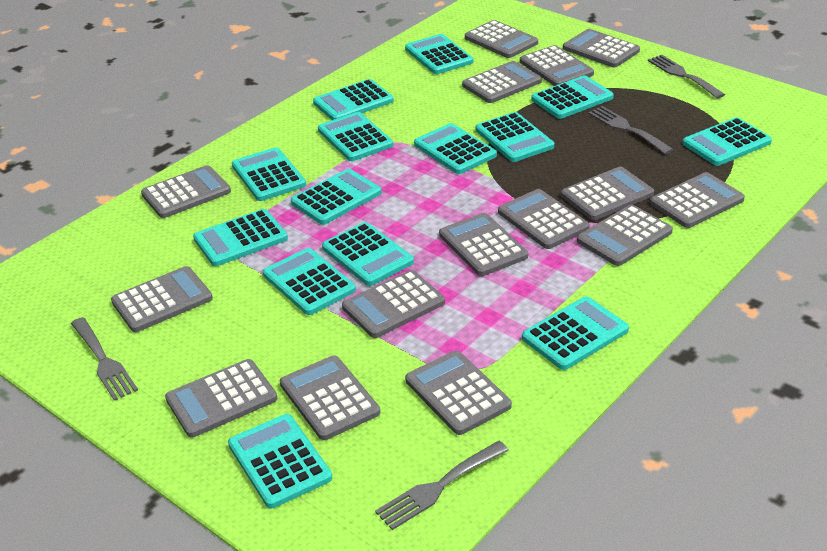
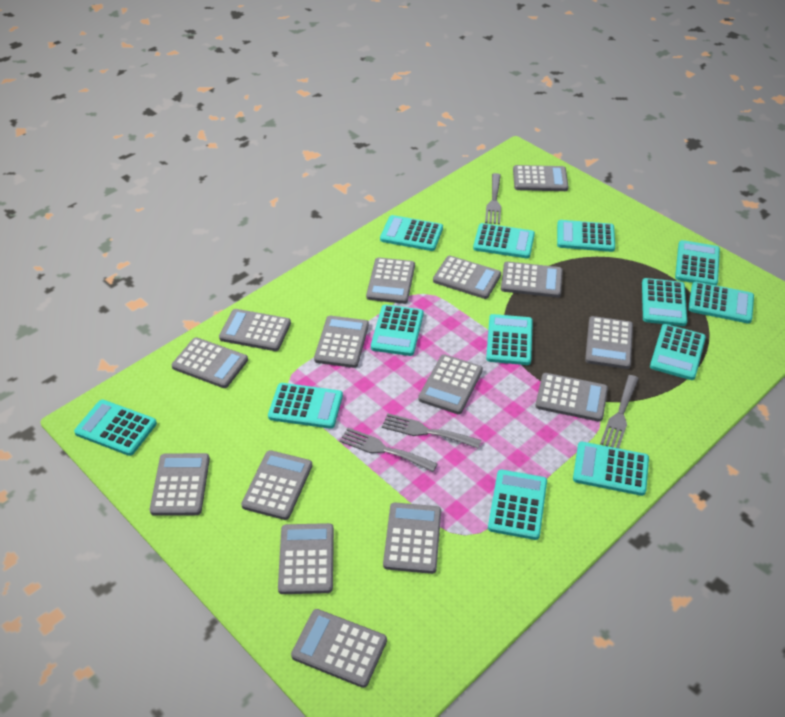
turquoise calculator: 14 -> 13

